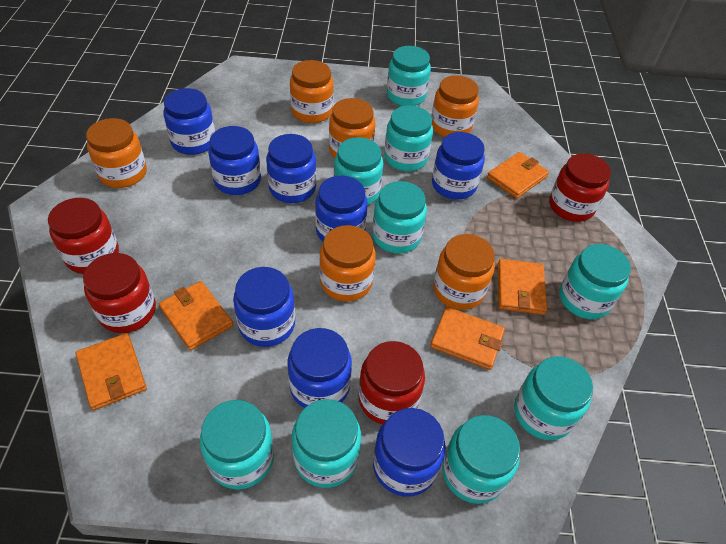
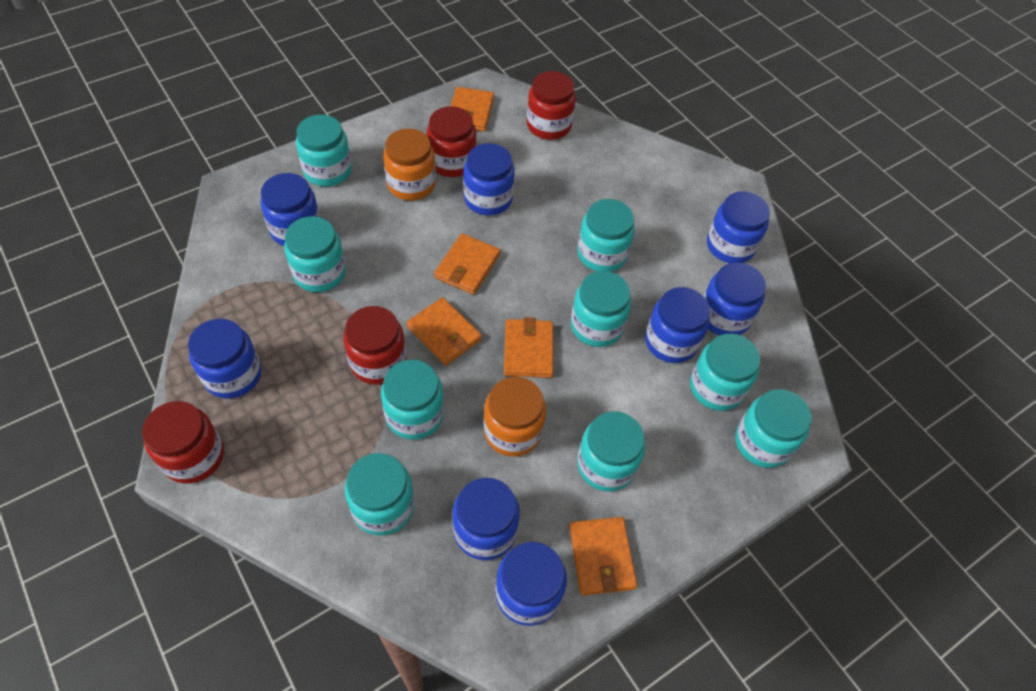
orange jar: 6 -> 2

